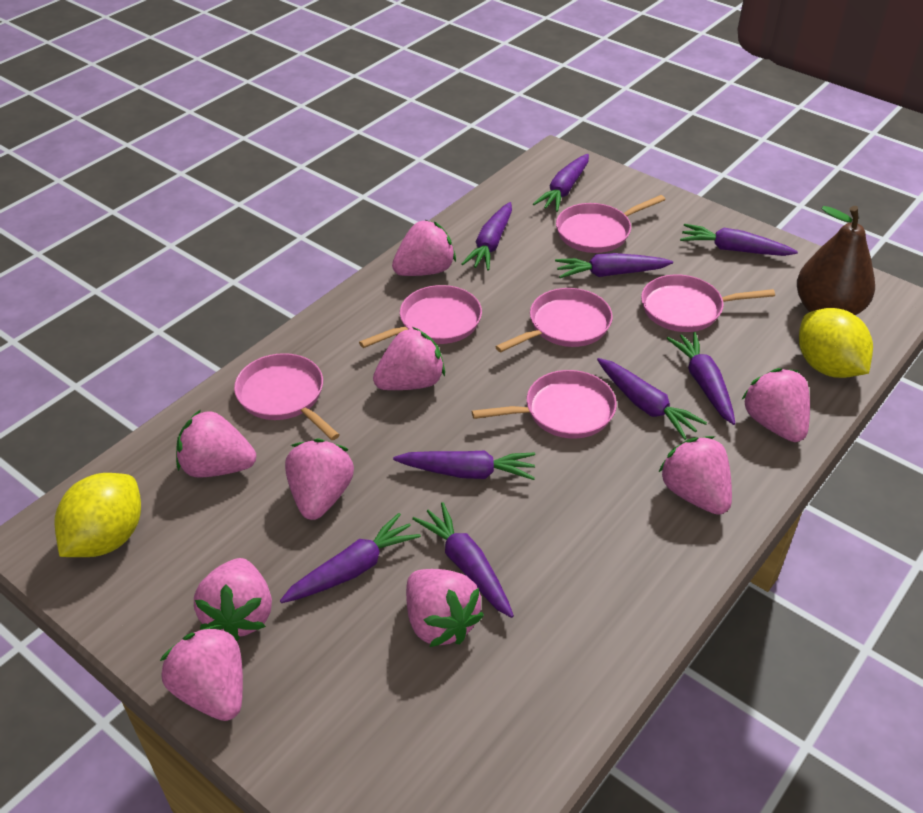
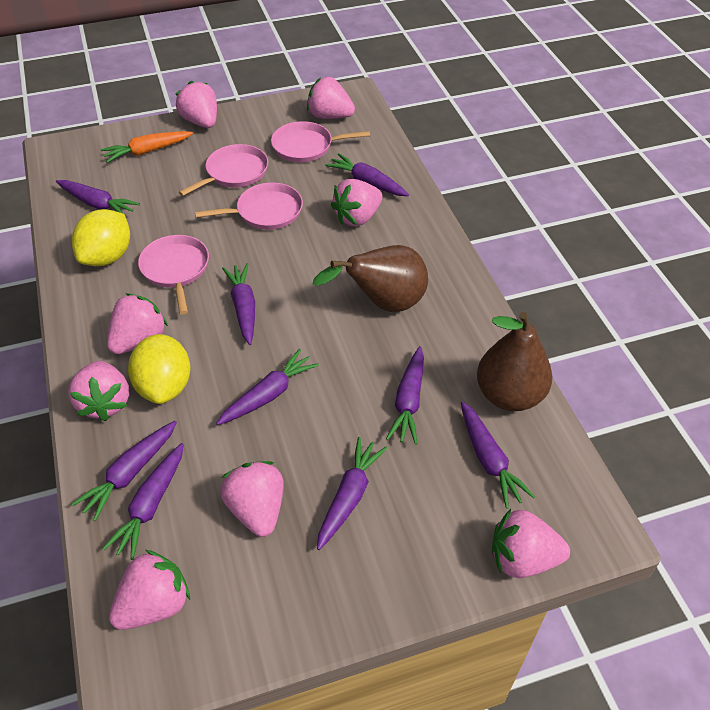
brown pear: 1 -> 2
orange carrot: 0 -> 1
pink pan: 6 -> 4
pink strawberry: 9 -> 8

